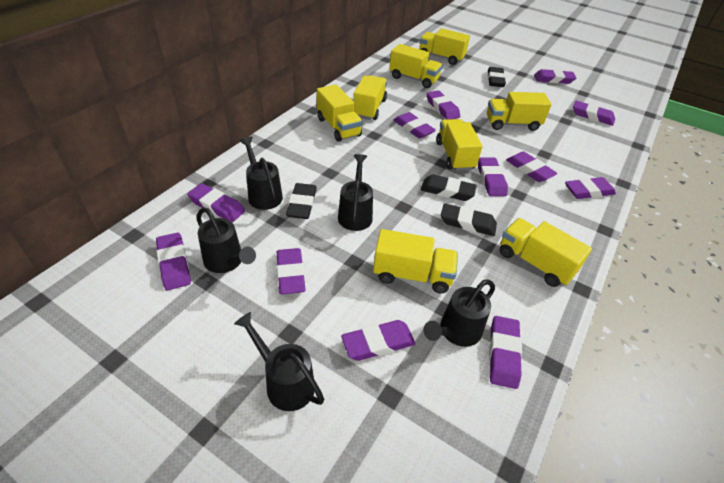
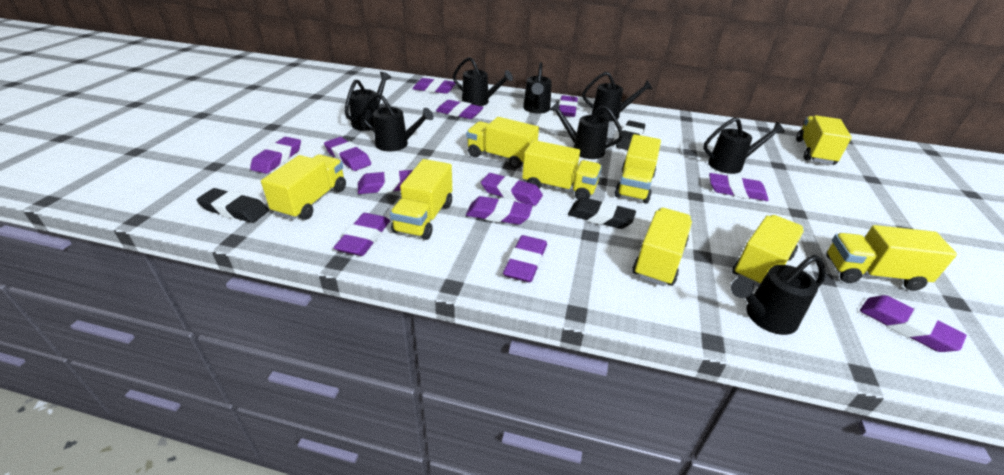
black eraser: 4 -> 3
black watering can: 5 -> 8
yellow truck: 8 -> 9

